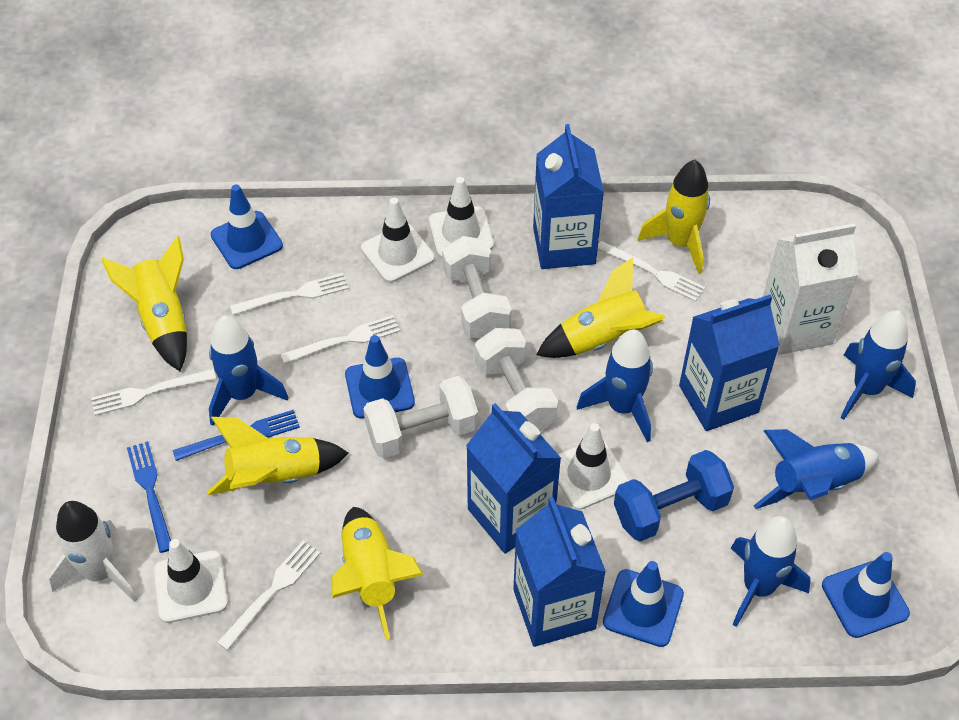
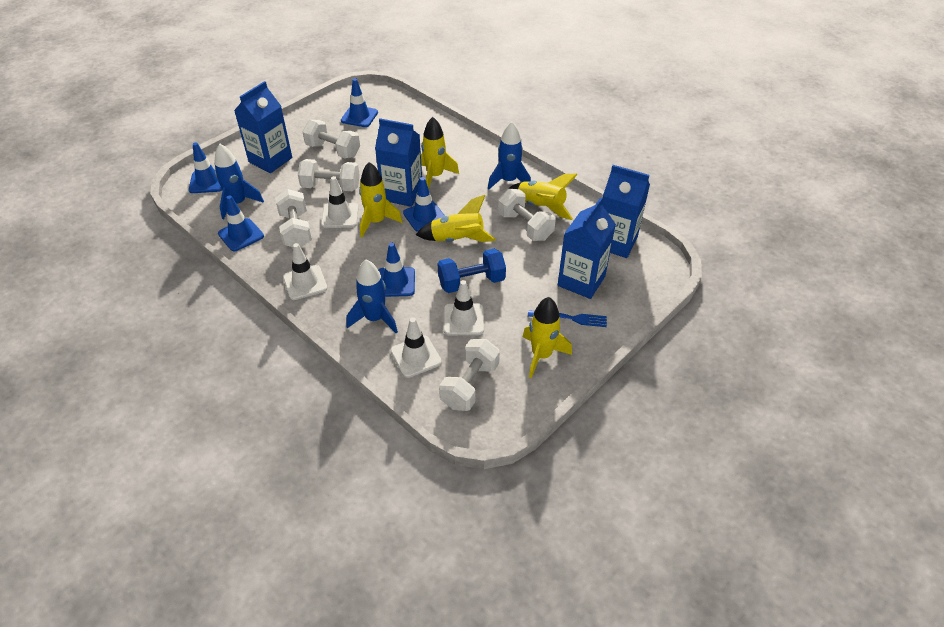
blue fork: 2 -> 1
blue rocket: 5 -> 3
blue traffic cone: 4 -> 5
white carton: 1 -> 0
white dumbbell: 3 -> 5
white fork: 5 -> 0
white rocket: 1 -> 0

